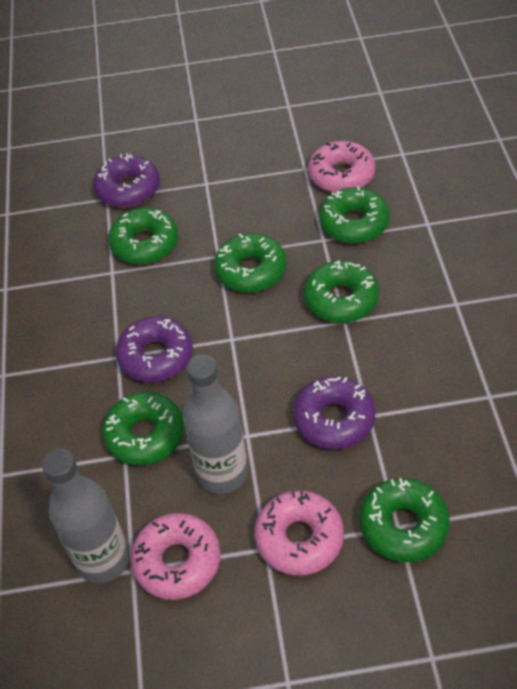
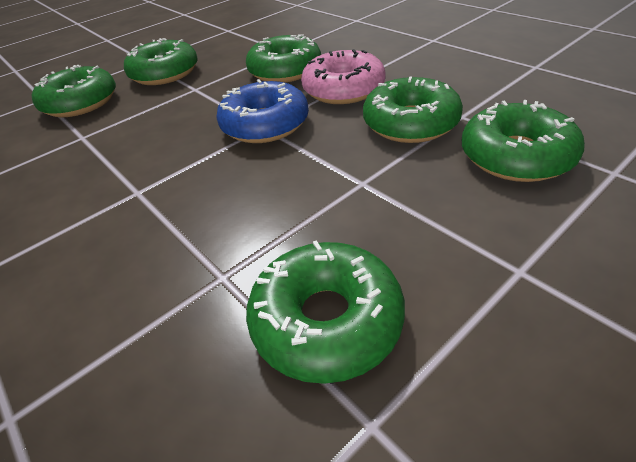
blue donut: 0 -> 1
grey bottle: 2 -> 0
pink donut: 3 -> 1
purple donut: 3 -> 0

